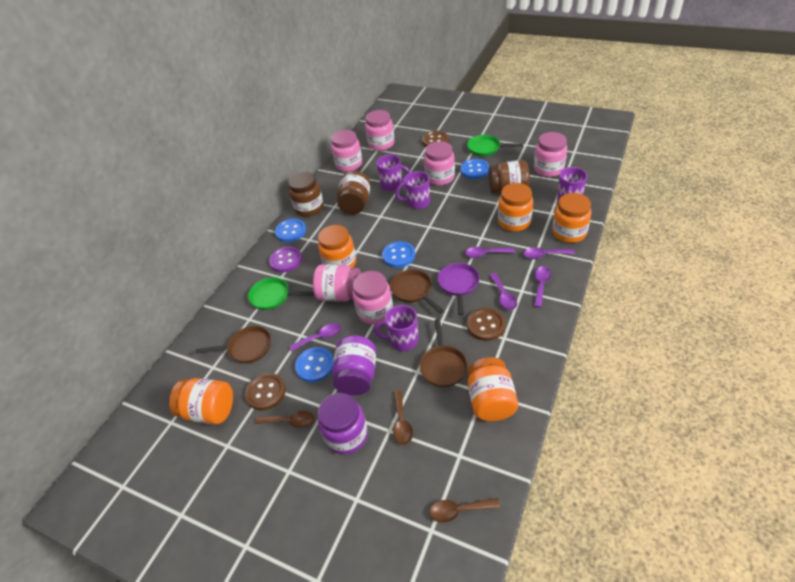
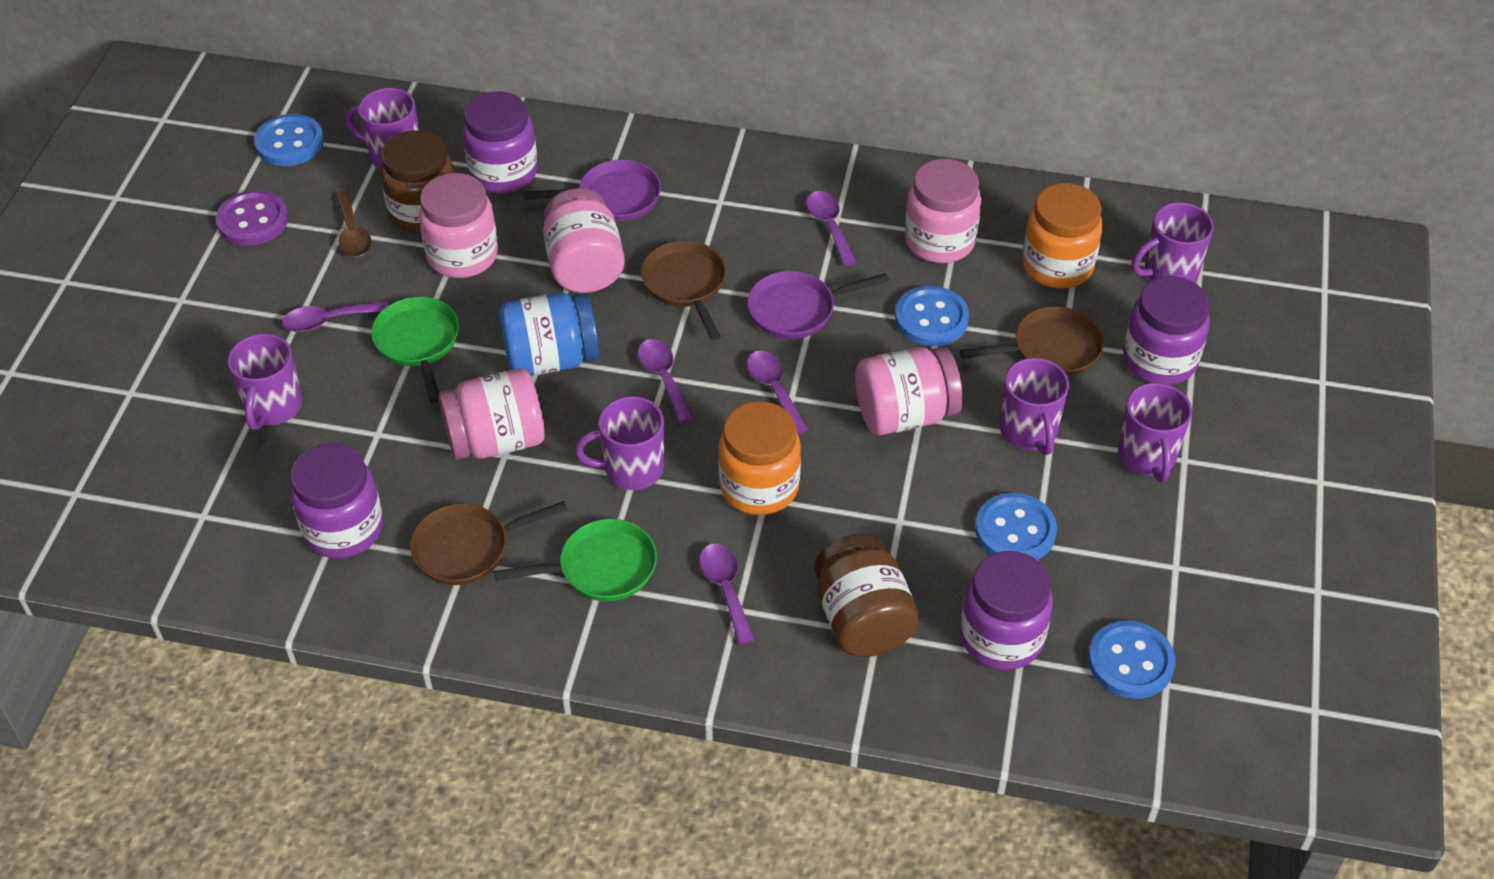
blue jar: 0 -> 1
brown button: 3 -> 0
brown jar: 3 -> 2
brown spoon: 3 -> 1
orange jar: 5 -> 2
pink jar: 6 -> 5
purple jar: 2 -> 4
purple mug: 4 -> 6
purple pan: 1 -> 2

